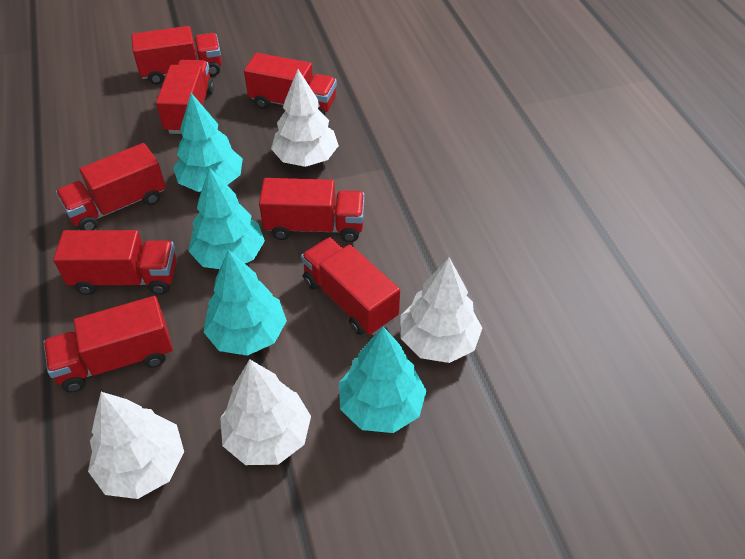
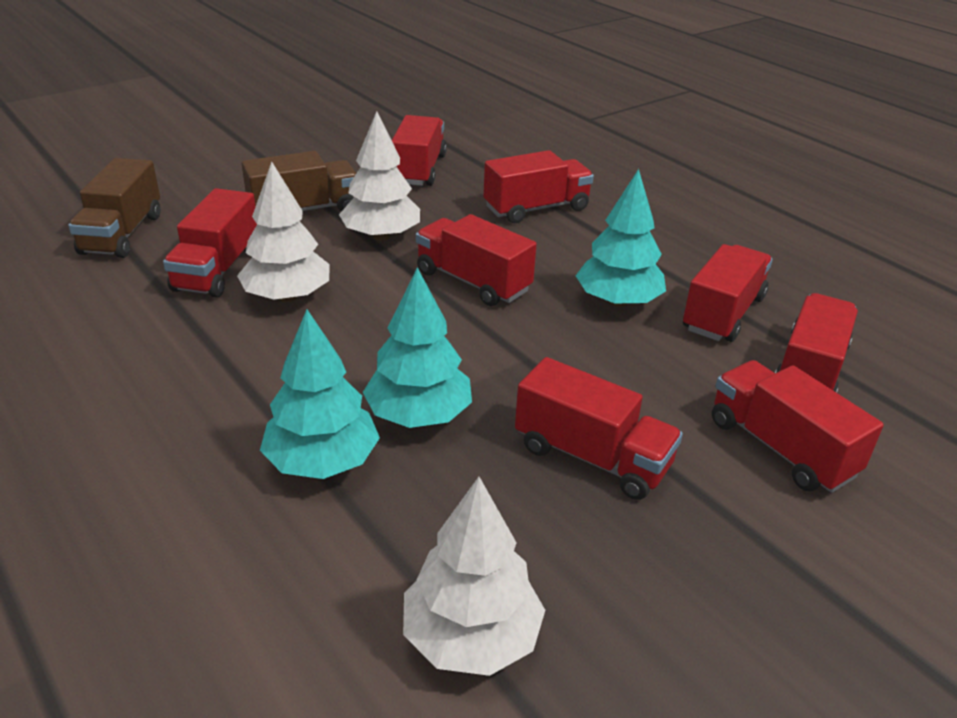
brown truck: 0 -> 2
turquoise tree: 4 -> 3
white tree: 4 -> 3

